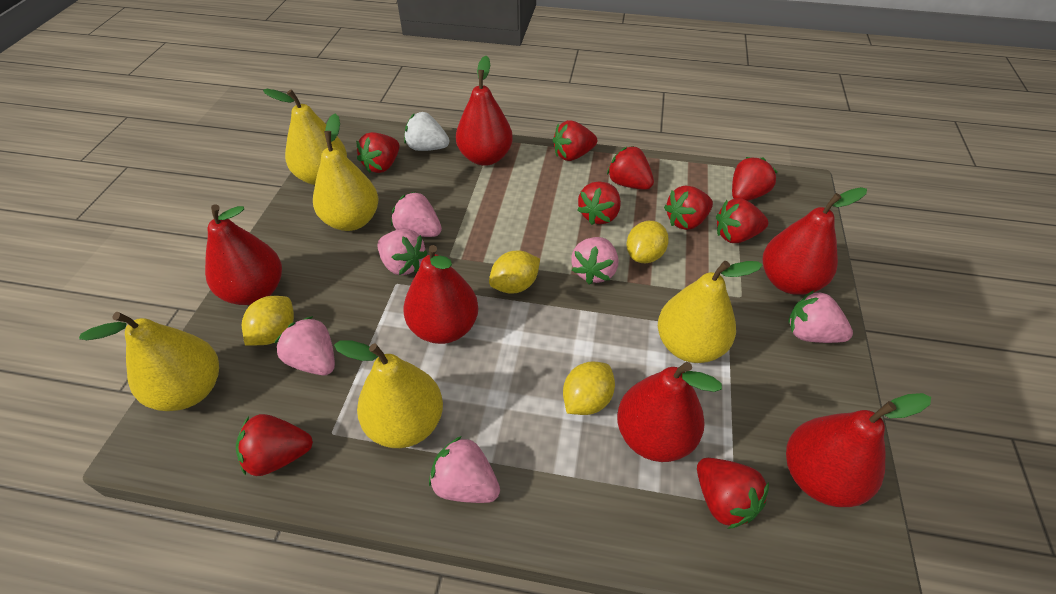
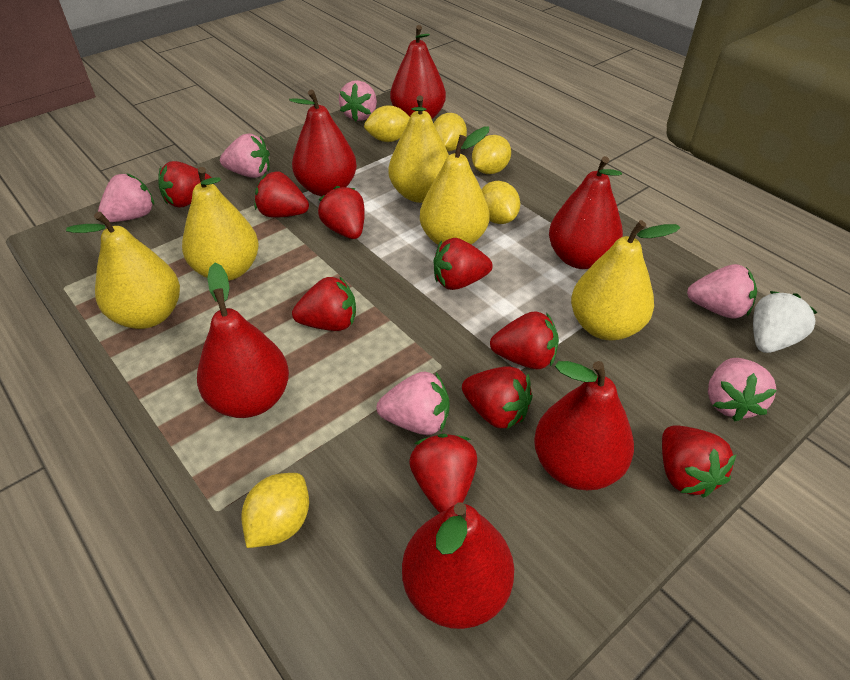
yellow lemon: 4 -> 5

